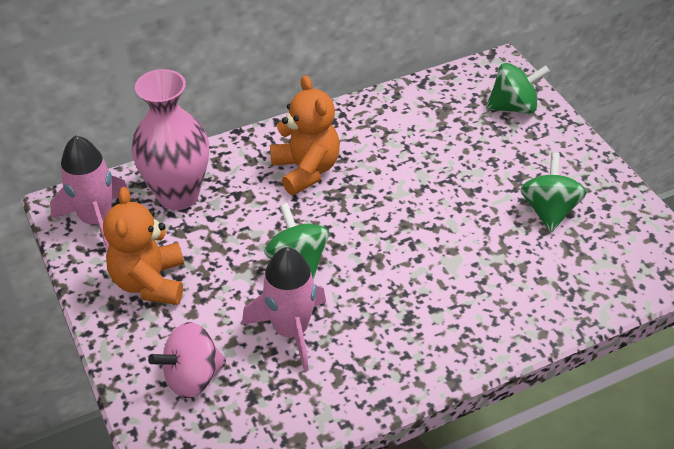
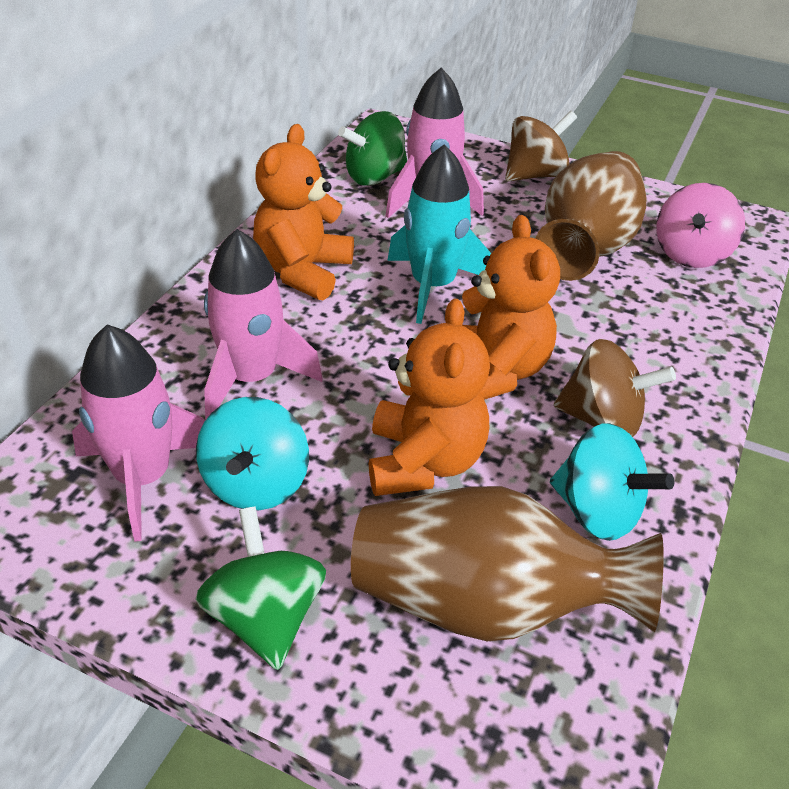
brown spinning top: 0 -> 2
brown vase: 0 -> 2
green spinning top: 3 -> 2
orange teddy bear: 2 -> 3
pink rocket: 2 -> 3
pink vase: 1 -> 0
turquoise rocket: 0 -> 1
turquoise spinning top: 0 -> 2

